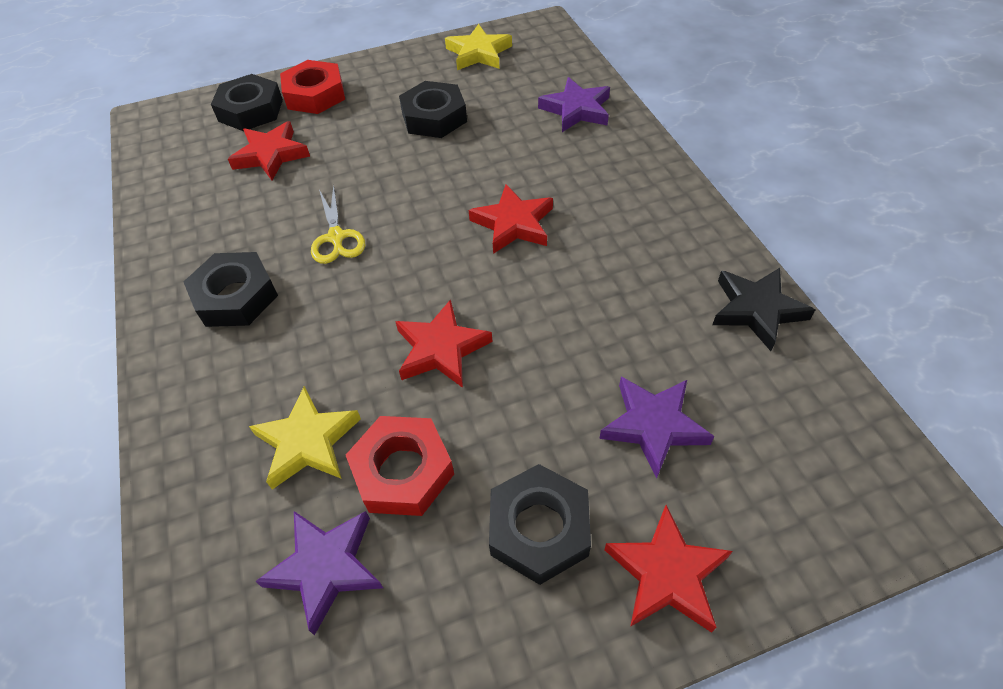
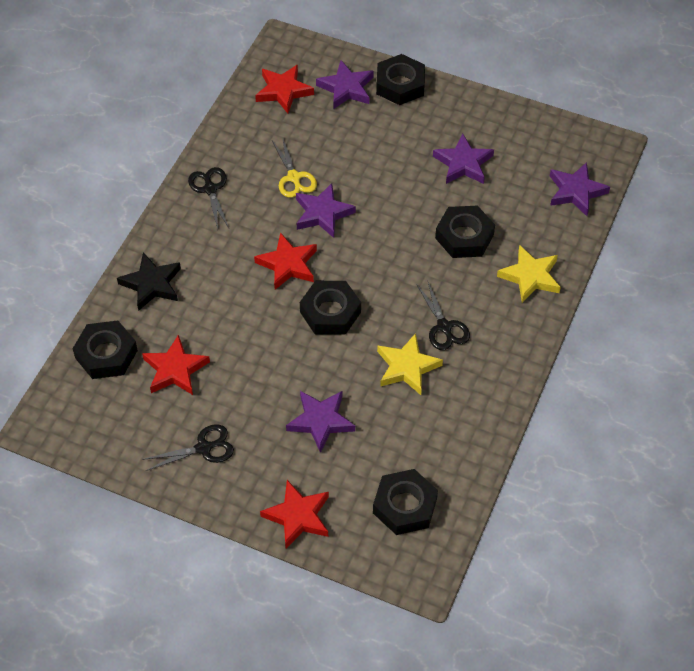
black nut: 4 -> 5
black scissors: 0 -> 3
purple star: 3 -> 5
red nut: 2 -> 0

